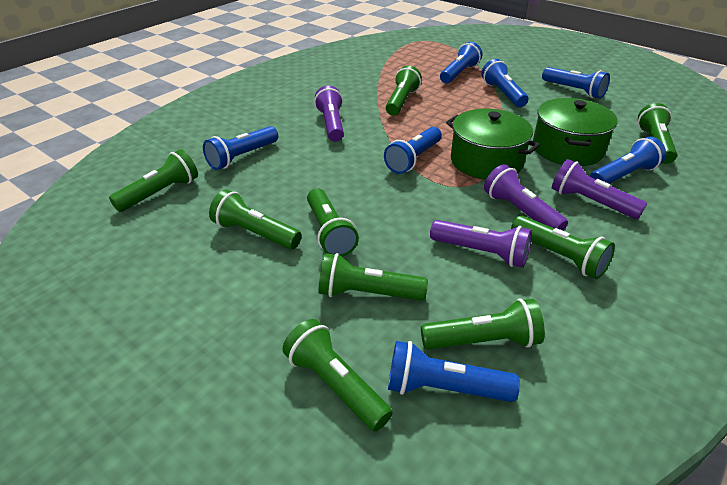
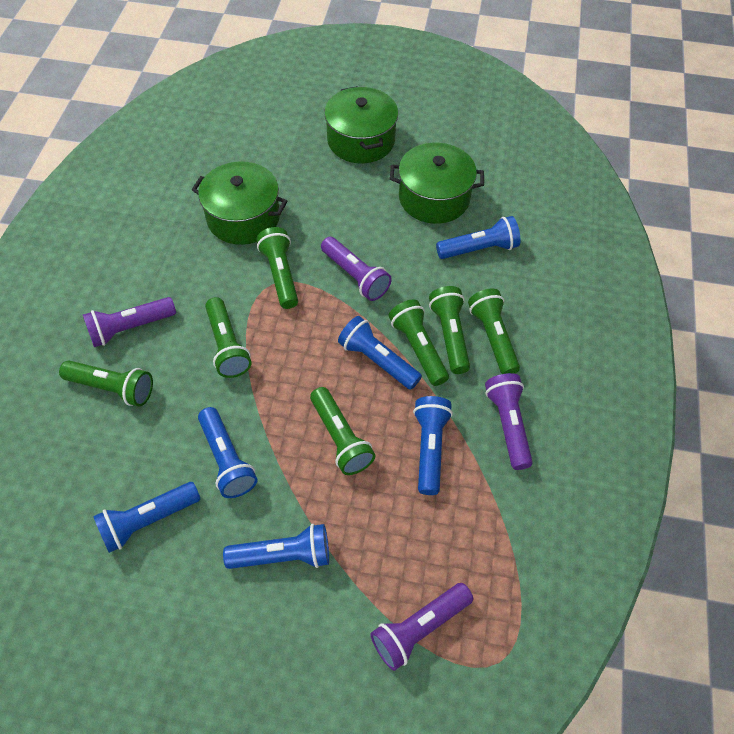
blue flashlight: 7 -> 6
green flashlight: 9 -> 7
green pot: 2 -> 3

